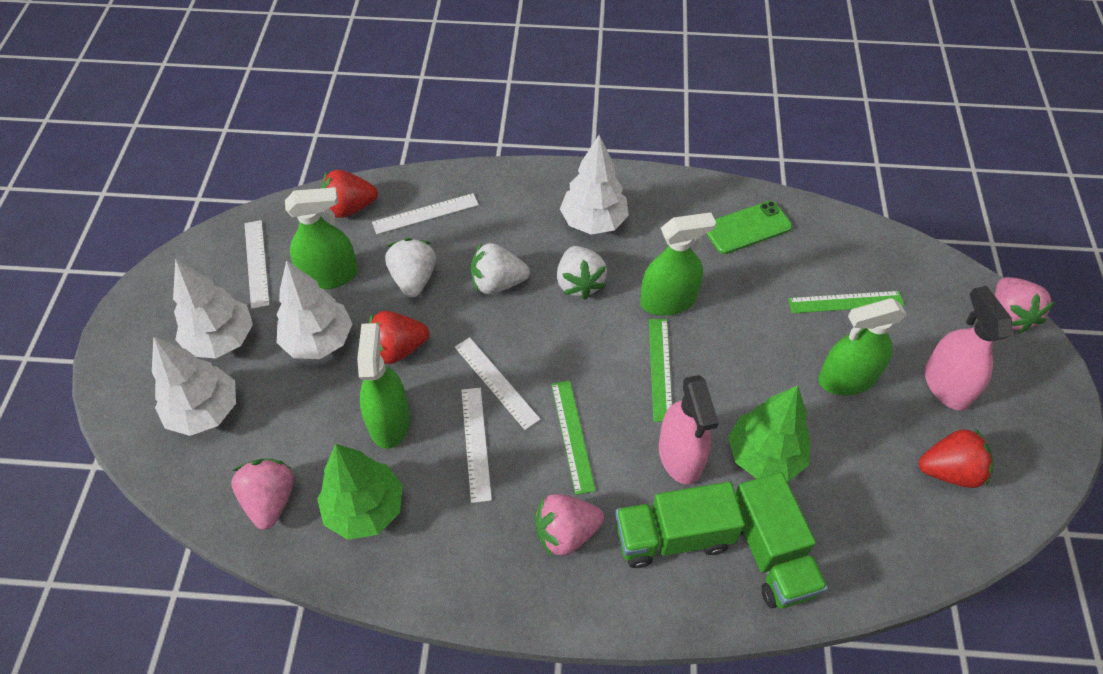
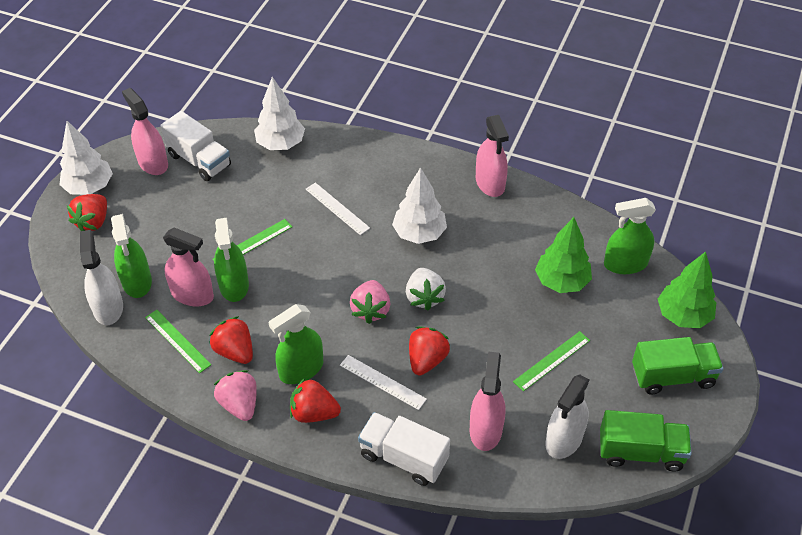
green phone: 1 -> 0
pink spray bottle: 2 -> 4
pink strawberry: 3 -> 2
red strawberry: 3 -> 4
white ruler: 4 -> 2
white spray bottle: 0 -> 2
white strawberry: 3 -> 1
white tree: 4 -> 3
white truck: 0 -> 2

